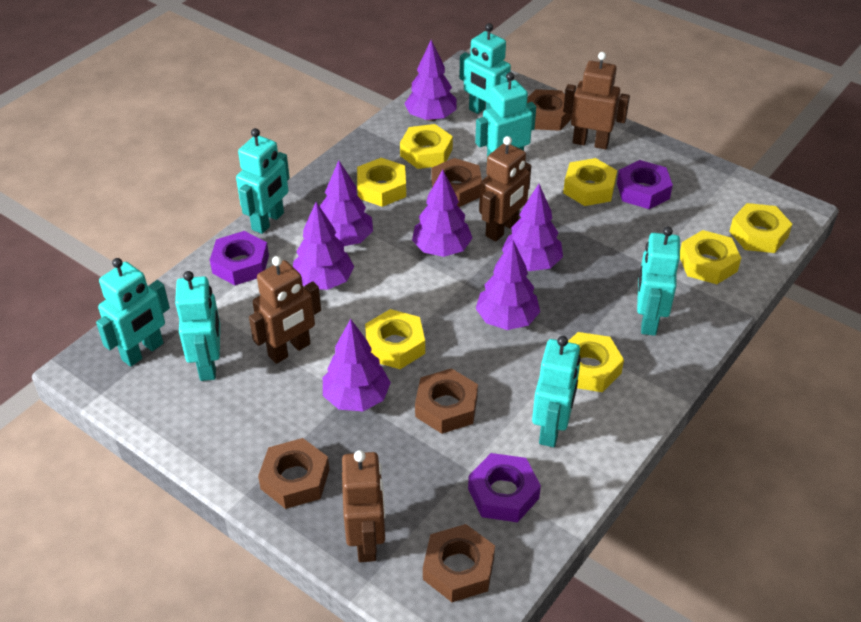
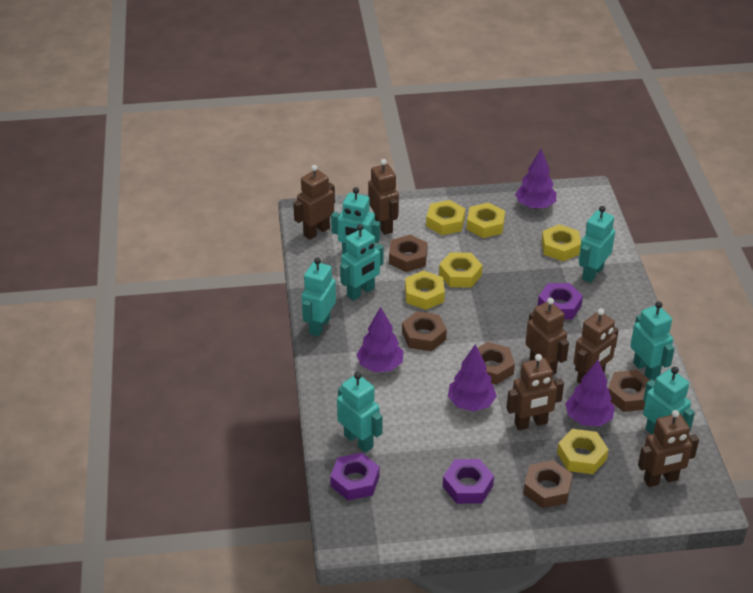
brown robot: 4 -> 6
purple tree: 7 -> 4
yellow nut: 7 -> 6

